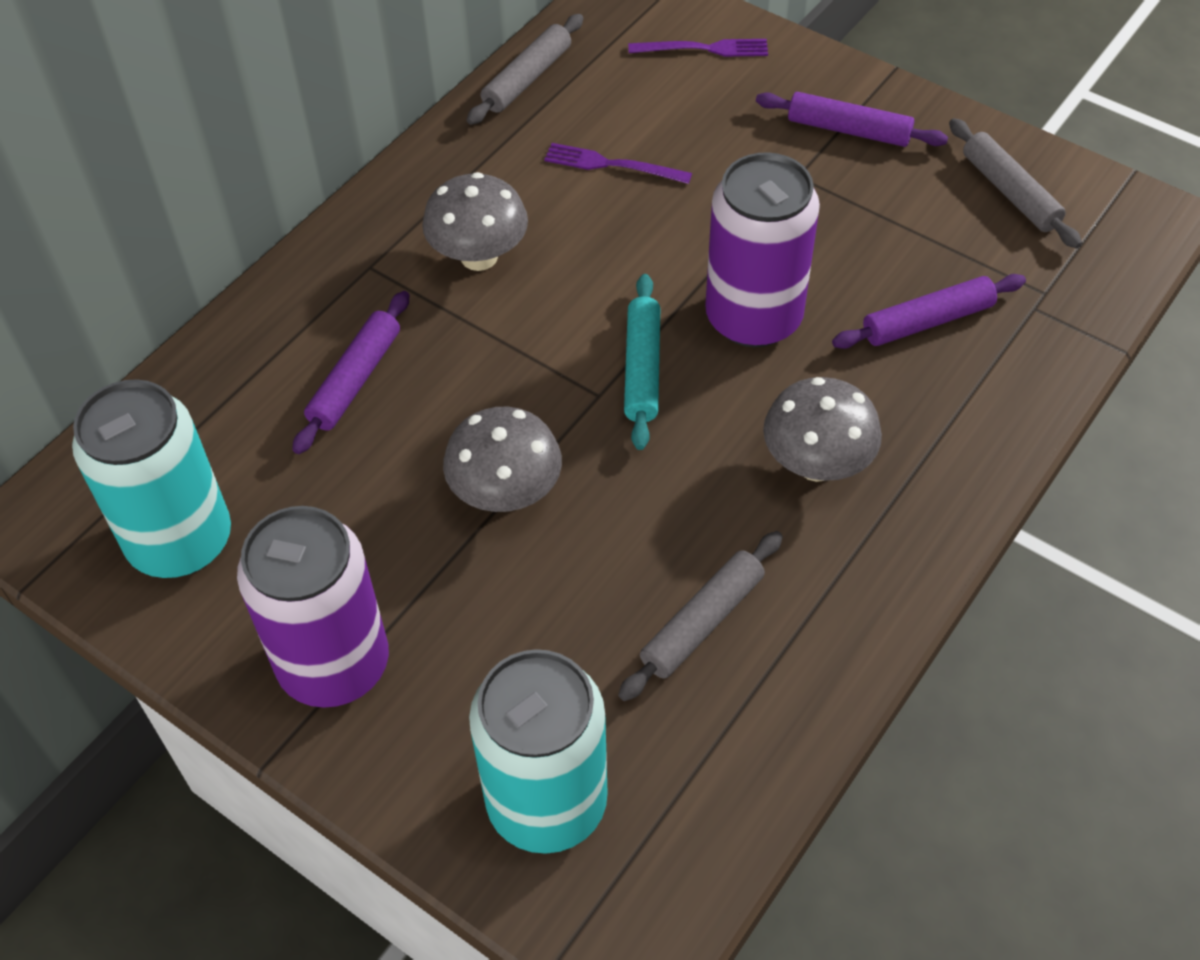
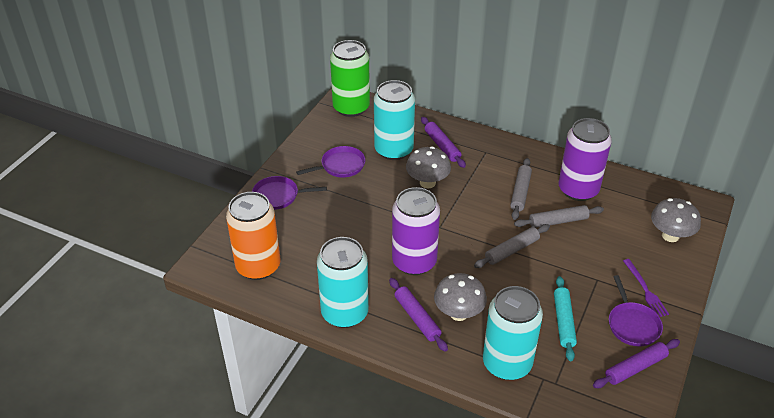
green can: 0 -> 1
orange can: 0 -> 1
purple fork: 2 -> 1
purple pan: 0 -> 3
turquoise can: 2 -> 3

